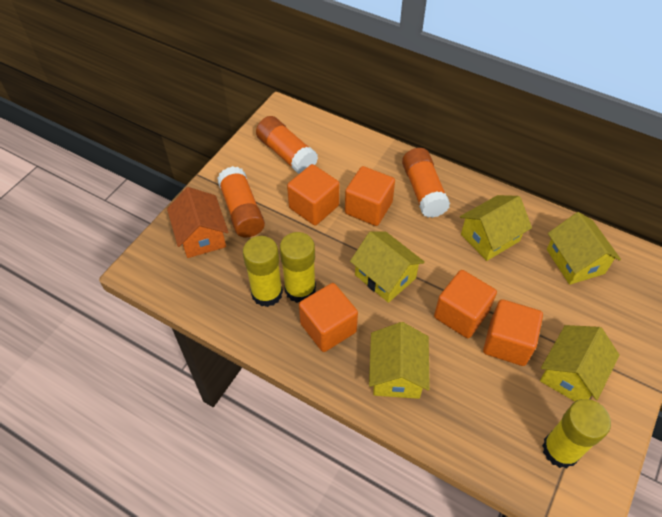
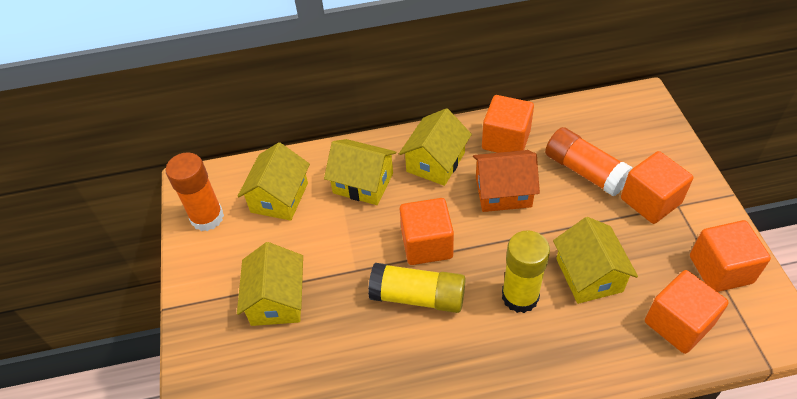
orange glue stick: 3 -> 2
yellow glue stick: 3 -> 2

